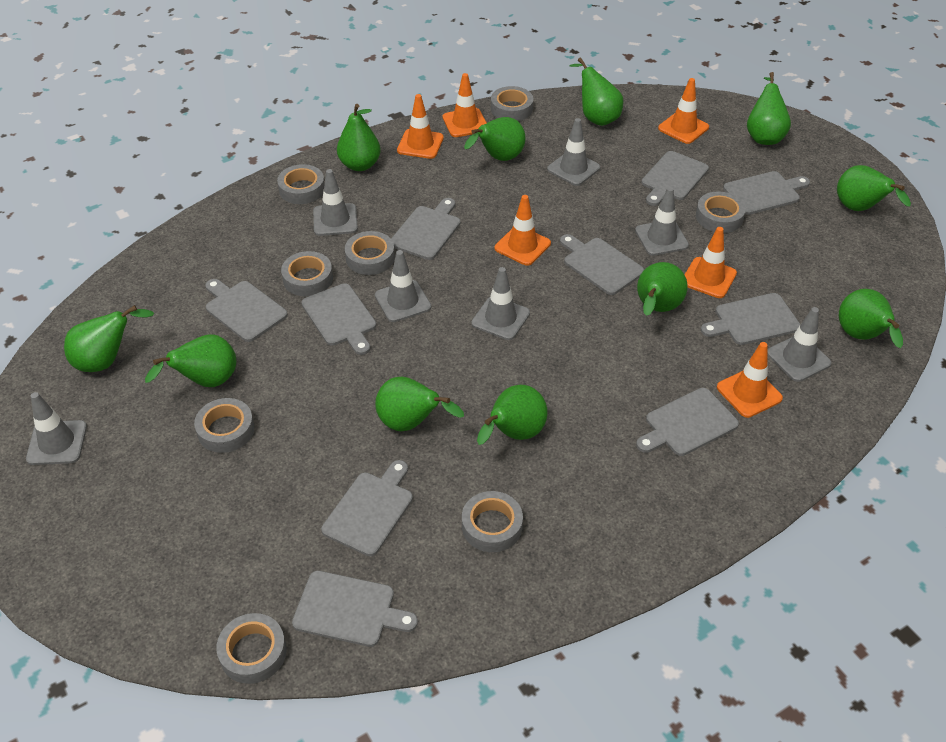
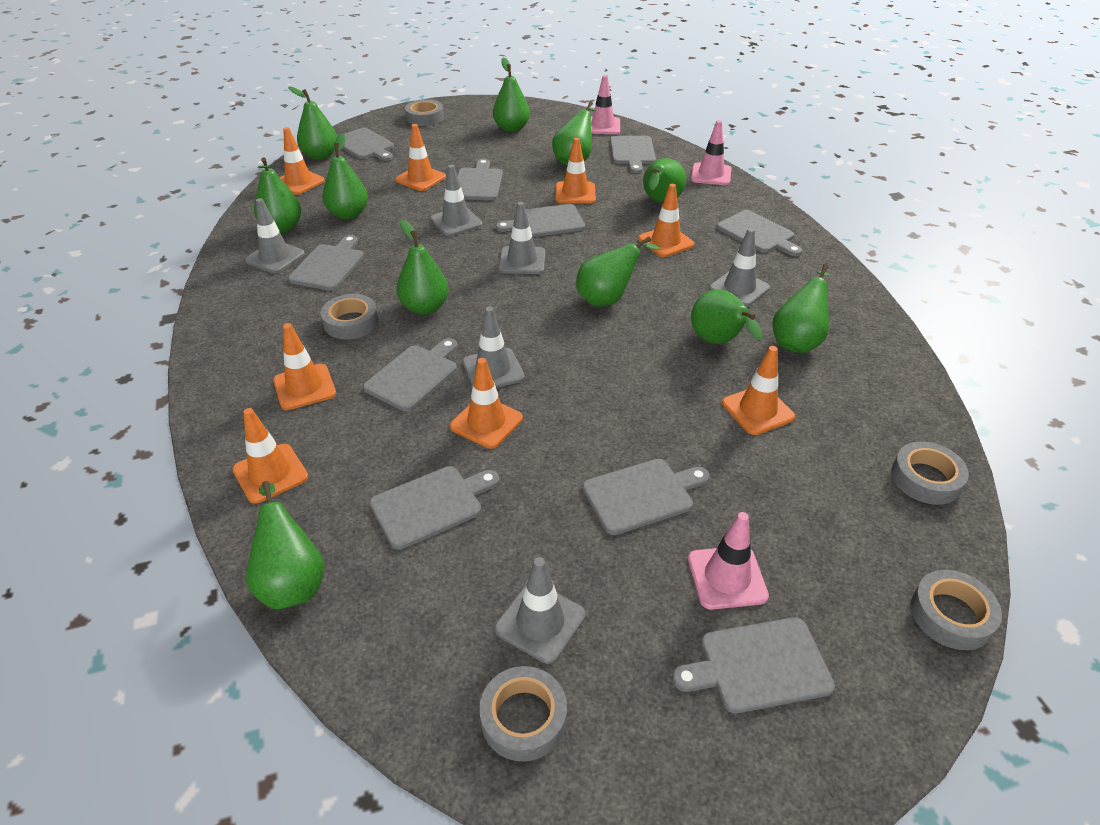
grey tape: 8 -> 5
grey traffic cone: 7 -> 6
orange traffic cone: 6 -> 8
pink traffic cone: 0 -> 3

